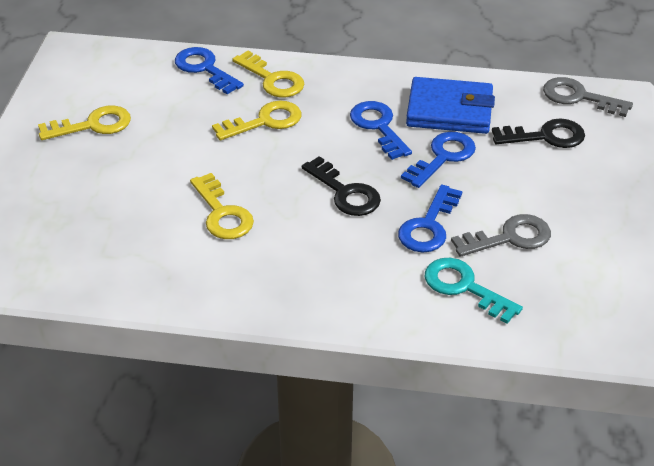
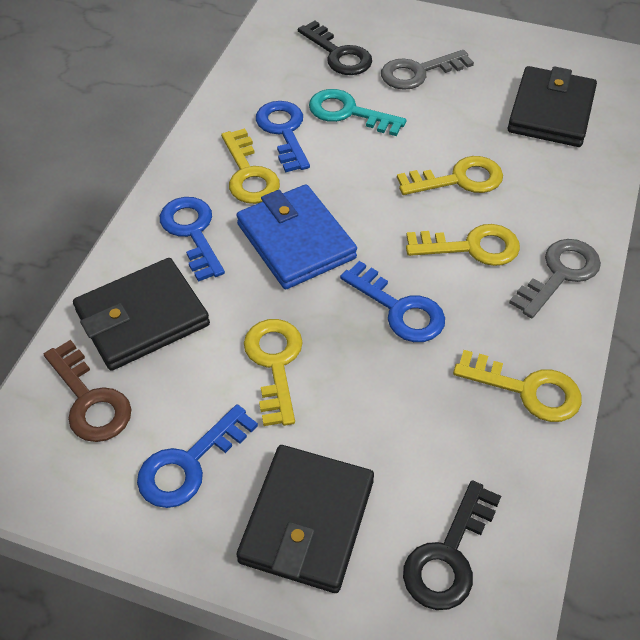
black wallet: 0 -> 3
brown key: 0 -> 1
yellow key: 4 -> 5

